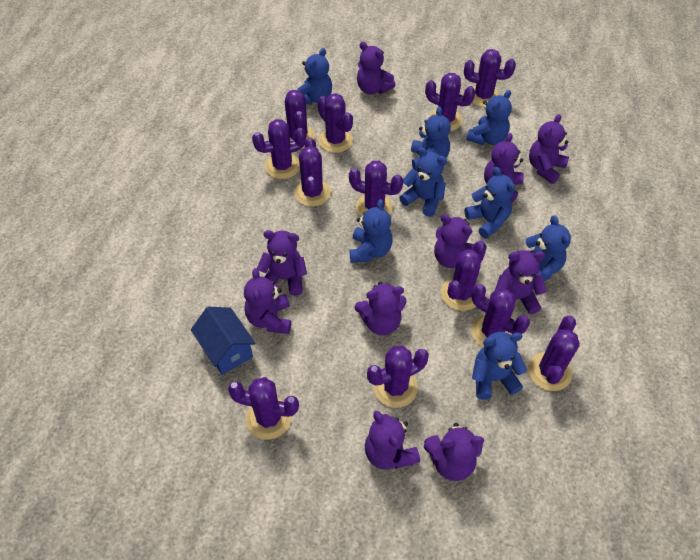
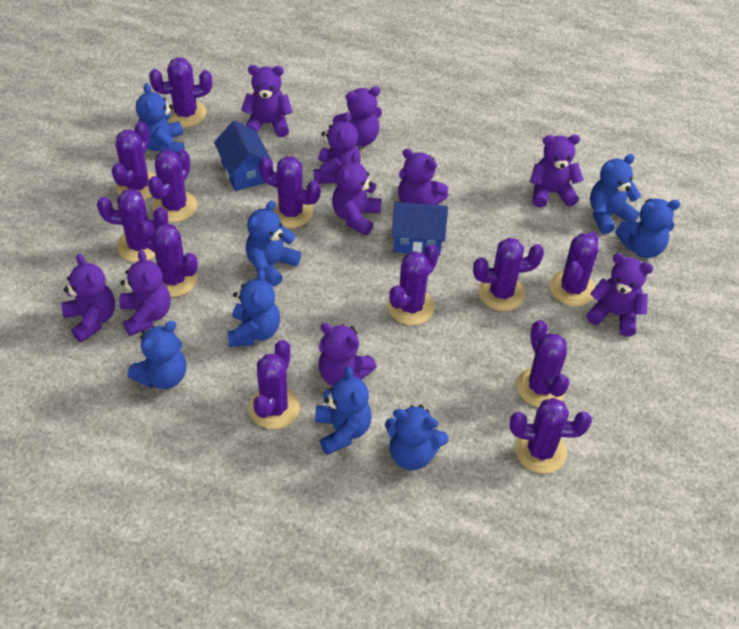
blue house: 1 -> 2

